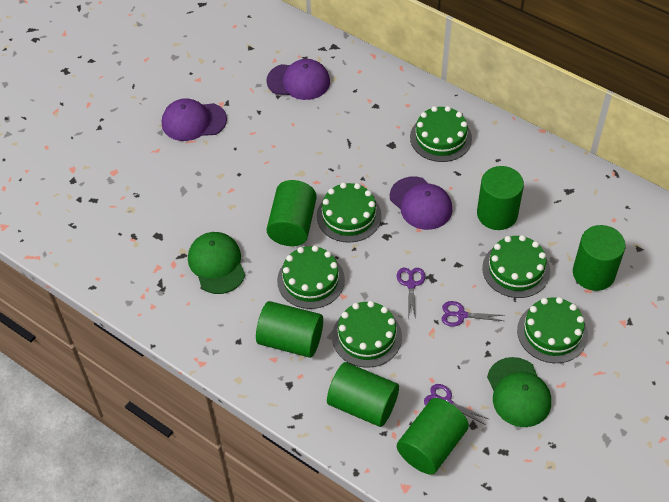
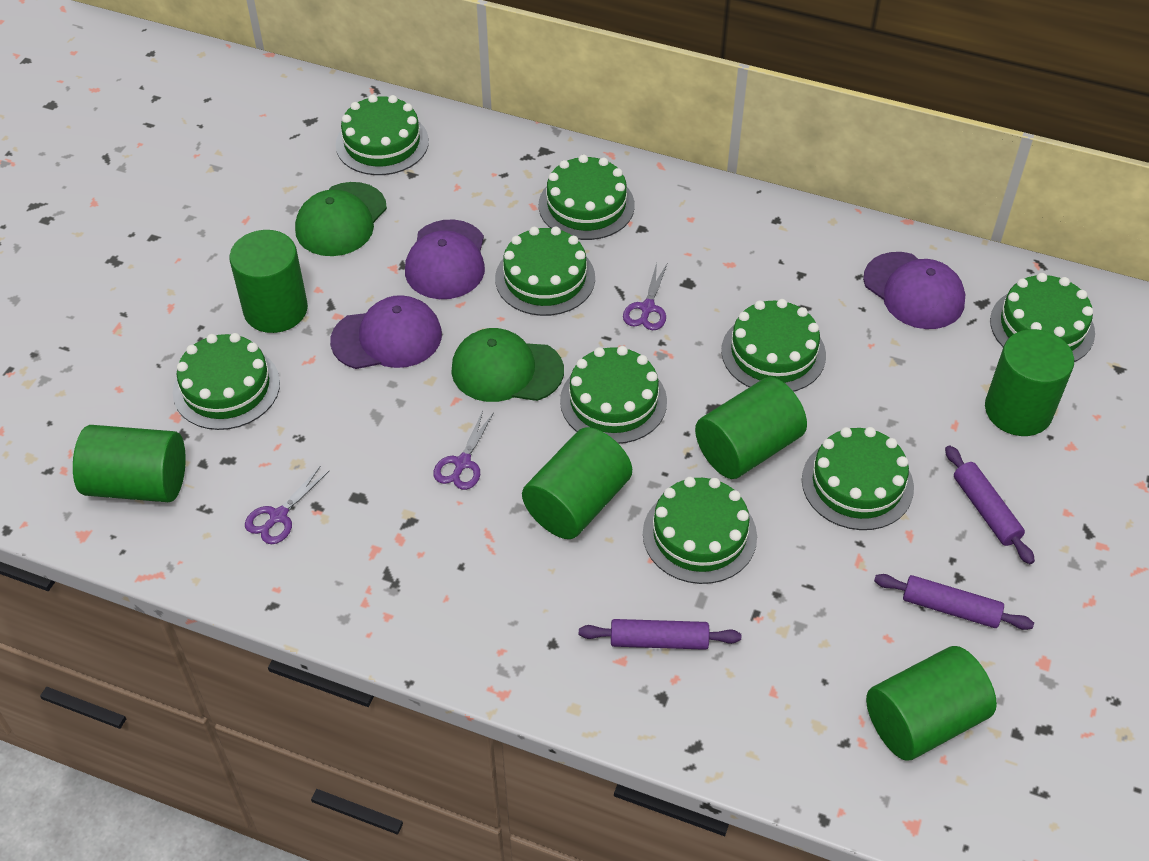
green cake: 6 -> 9
purple rolling pin: 0 -> 3

